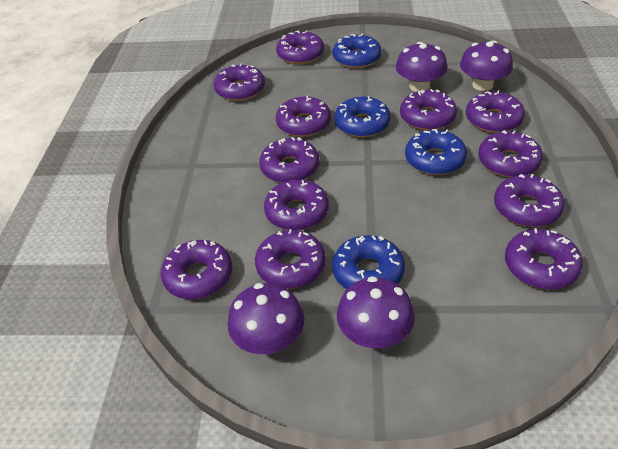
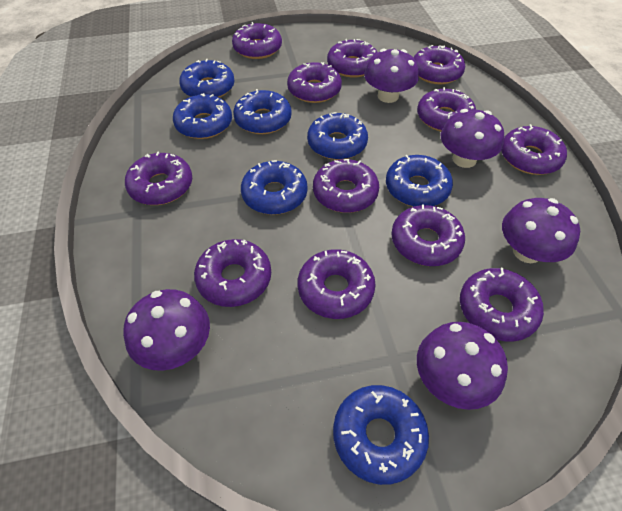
blue donut: 4 -> 7
purple mushroom: 4 -> 5

